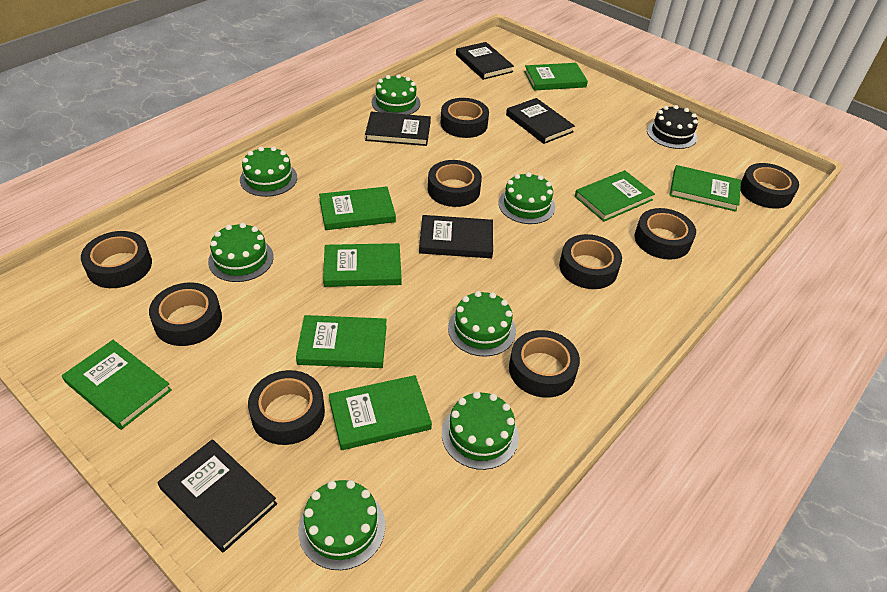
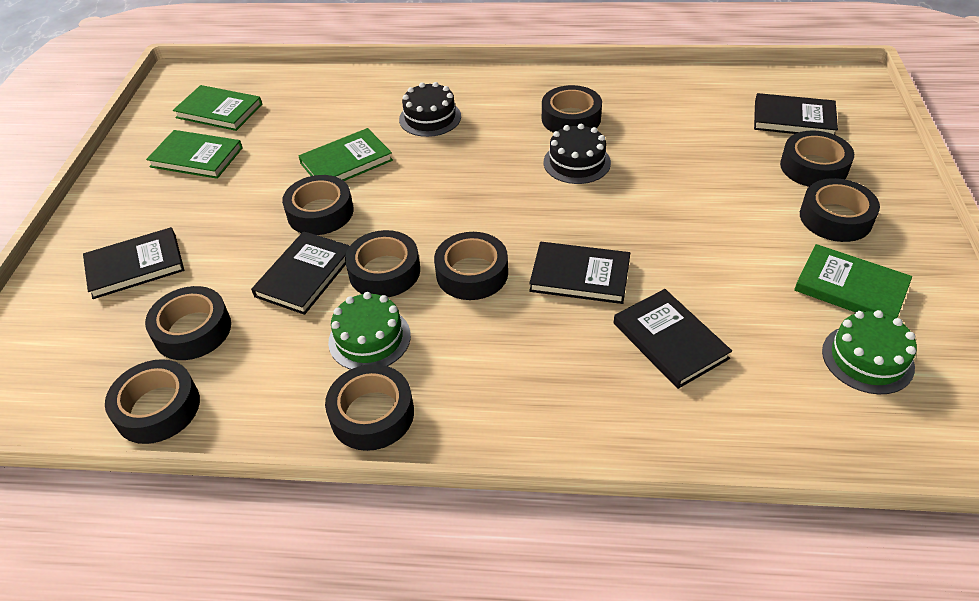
black cake: 1 -> 2
green book: 8 -> 4
green cake: 7 -> 2

